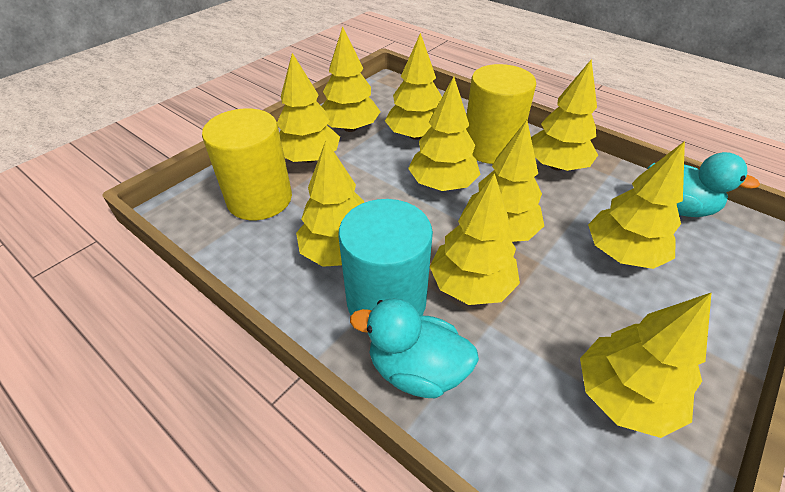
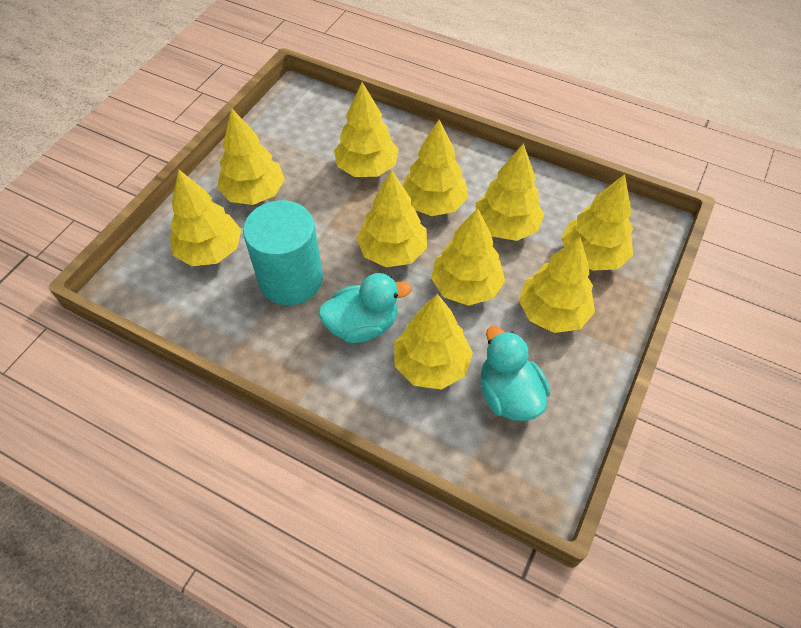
yellow cylinder: 2 -> 0

